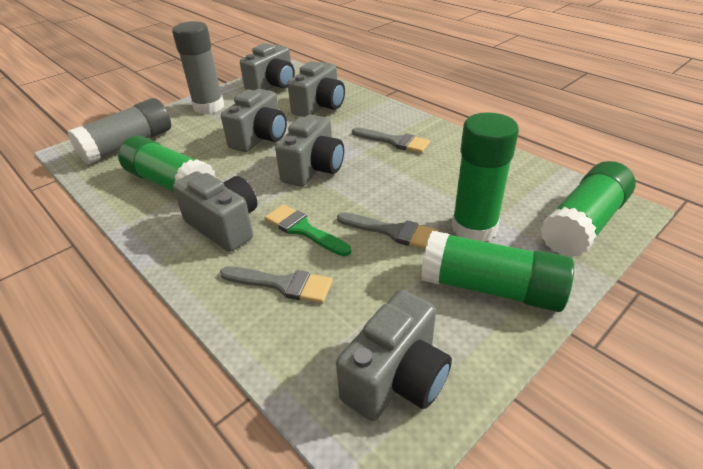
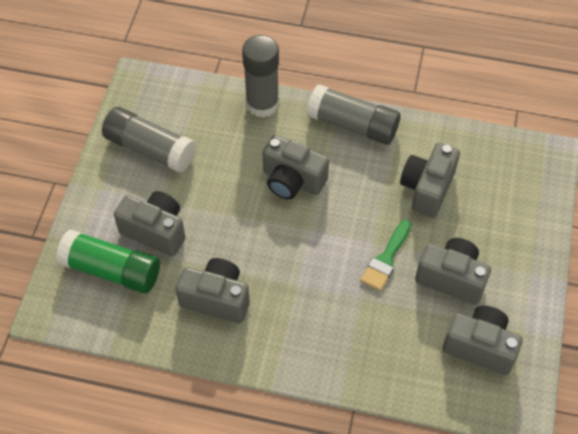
green glue stick: 4 -> 1
grey brush: 3 -> 0
grey glue stick: 2 -> 3

